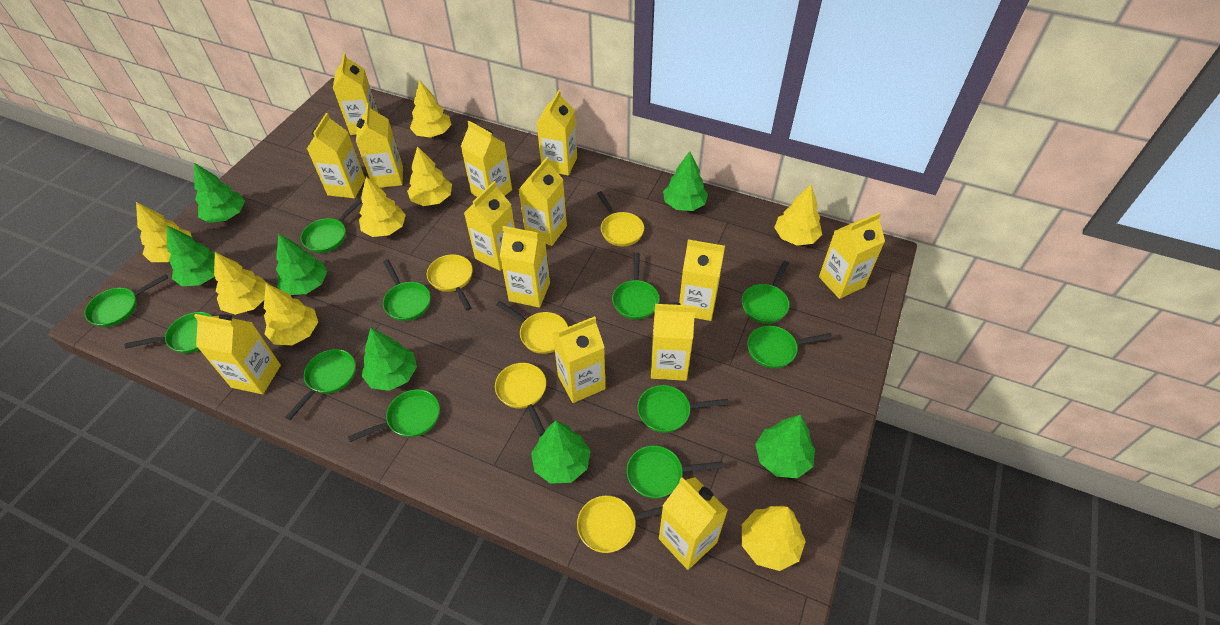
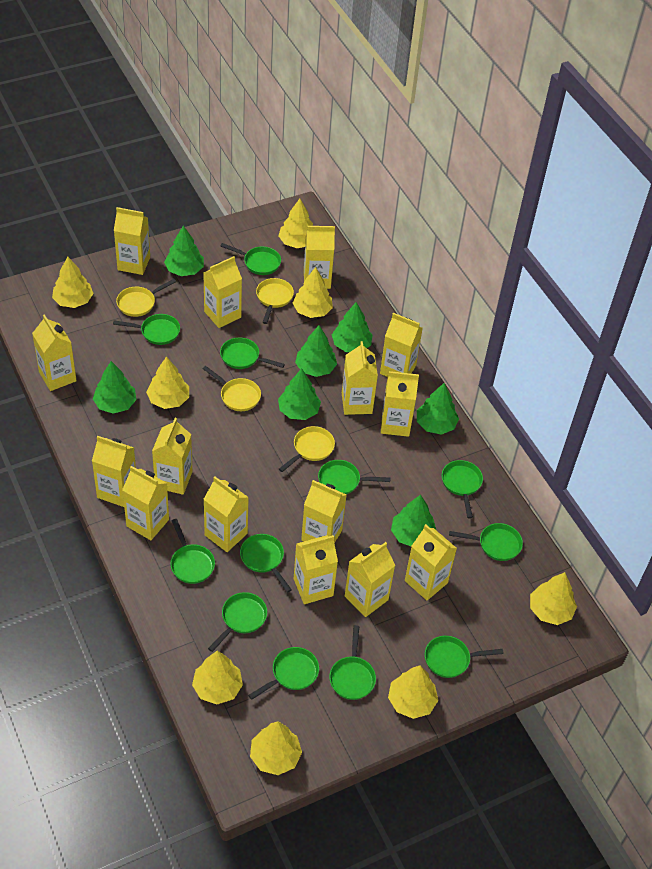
green pan: 11 -> 12
yellow carton: 14 -> 15
yellow pan: 5 -> 4

